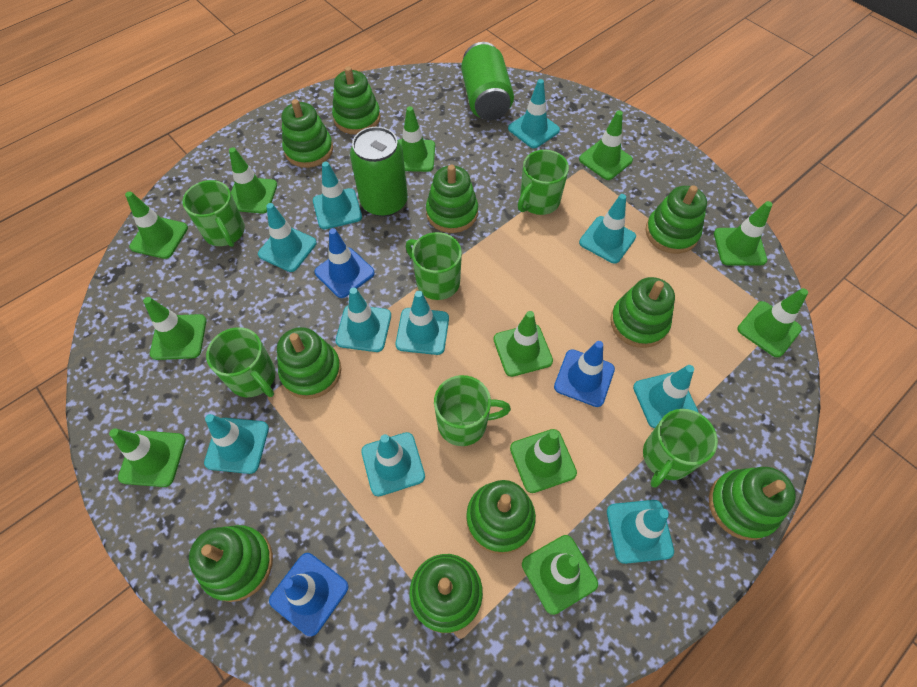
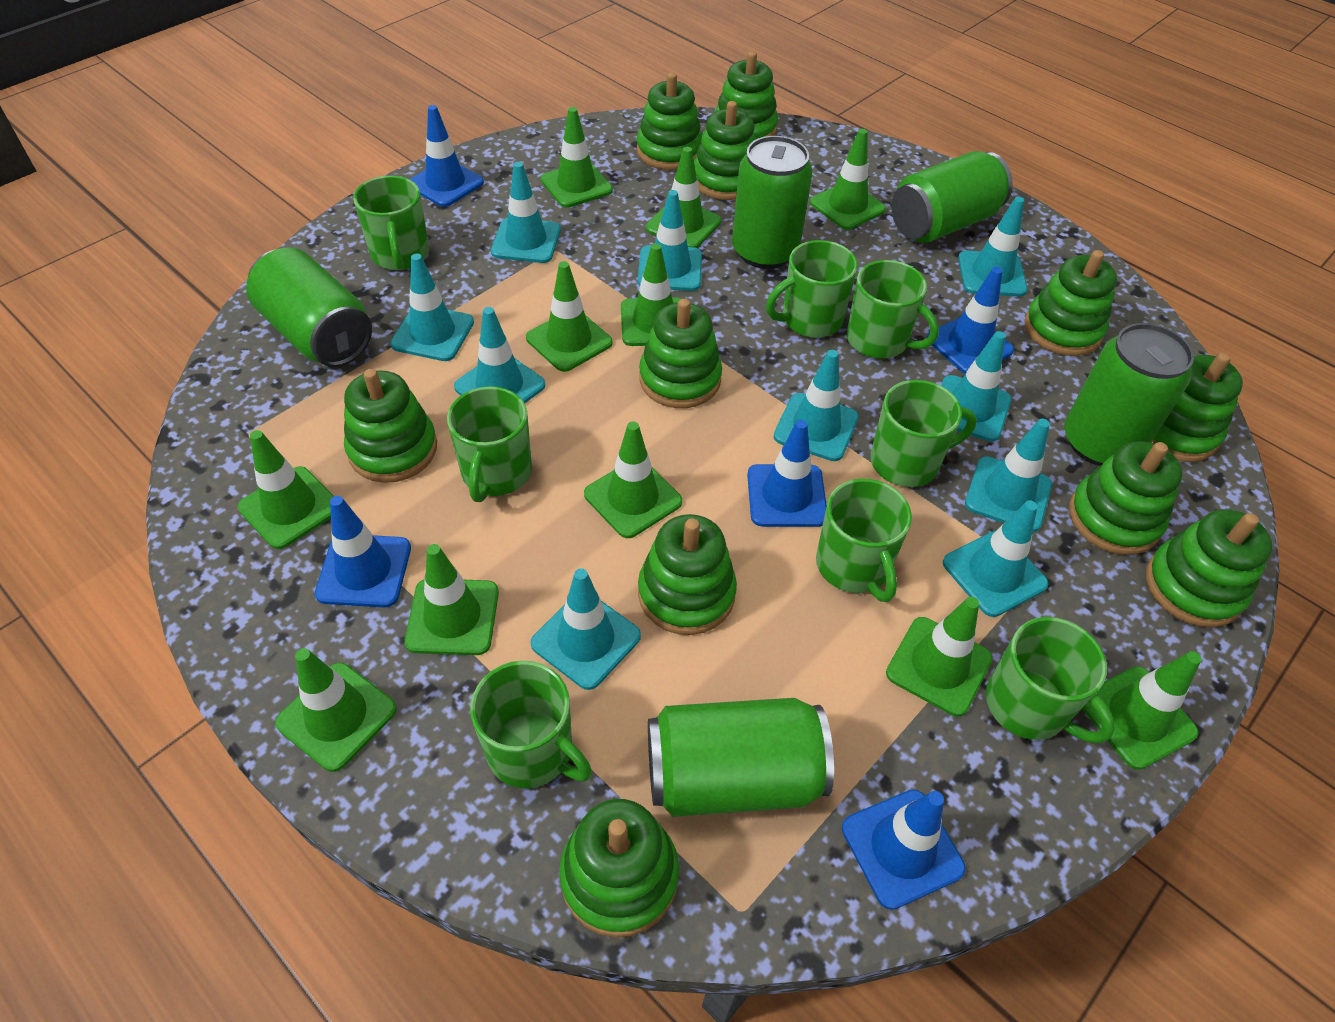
blue traffic cone: 3 -> 5
green can: 2 -> 5
green mug: 6 -> 8
green stacking toy: 10 -> 11

